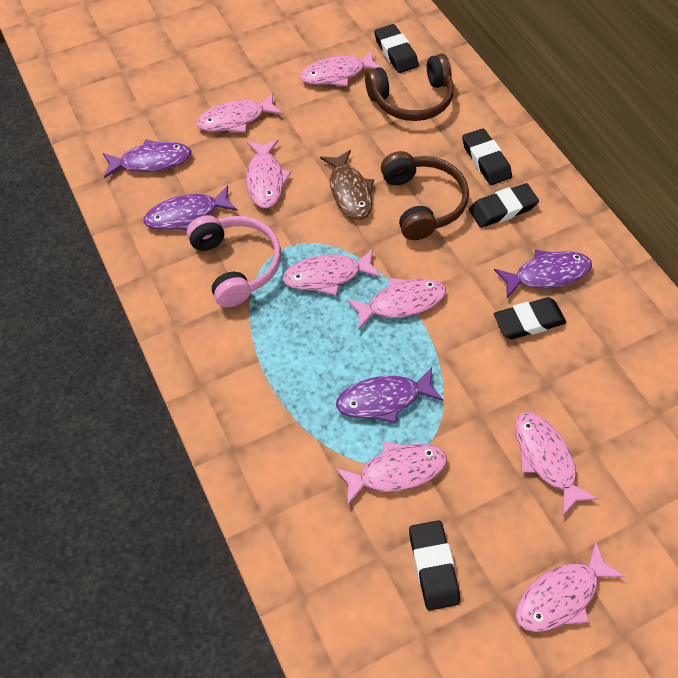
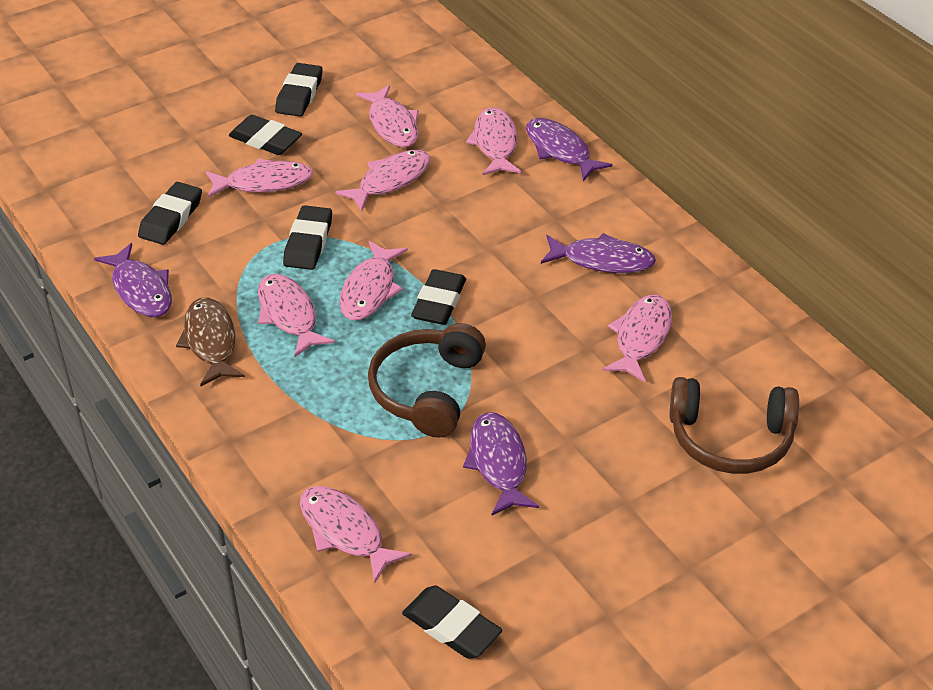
black eraser: 5 -> 6
pink headphones: 1 -> 0

